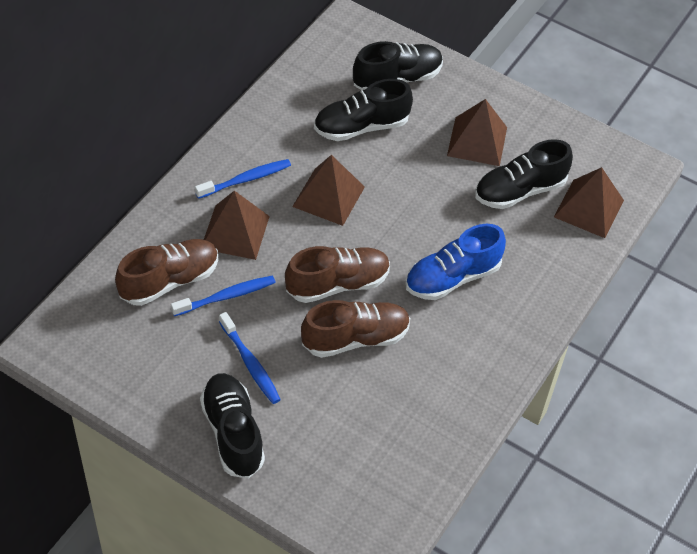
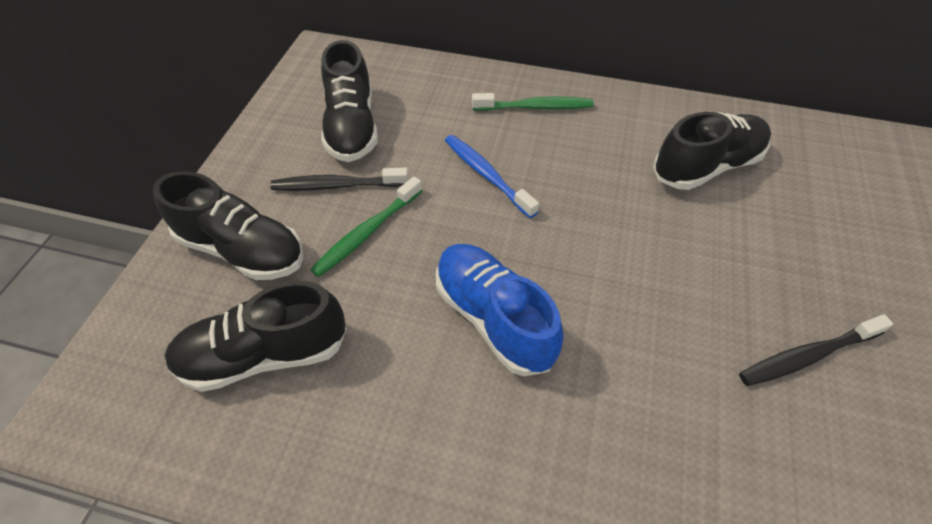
black toothbrush: 0 -> 2
blue toothbrush: 3 -> 1
brown pyramid: 4 -> 0
brown shoe: 3 -> 0
green toothbrush: 0 -> 2

